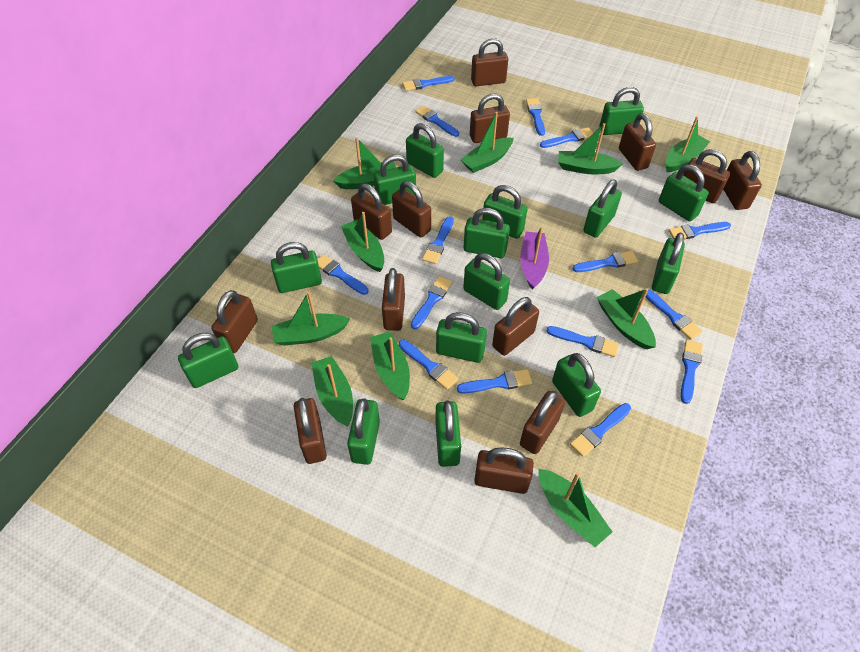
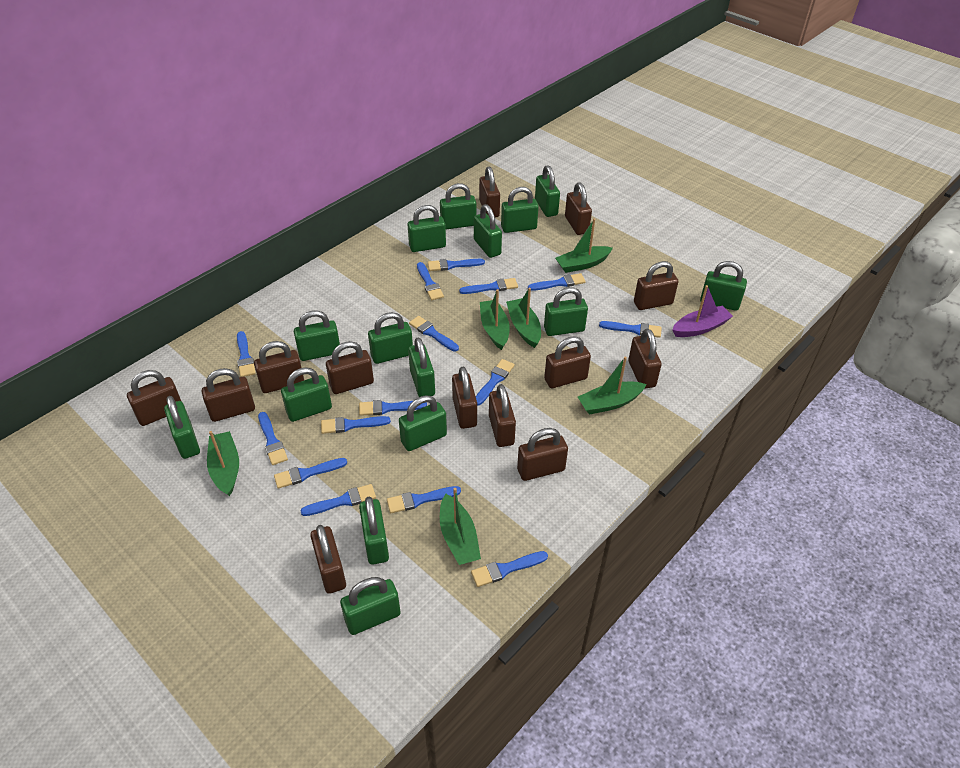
green boat: 10 -> 6

